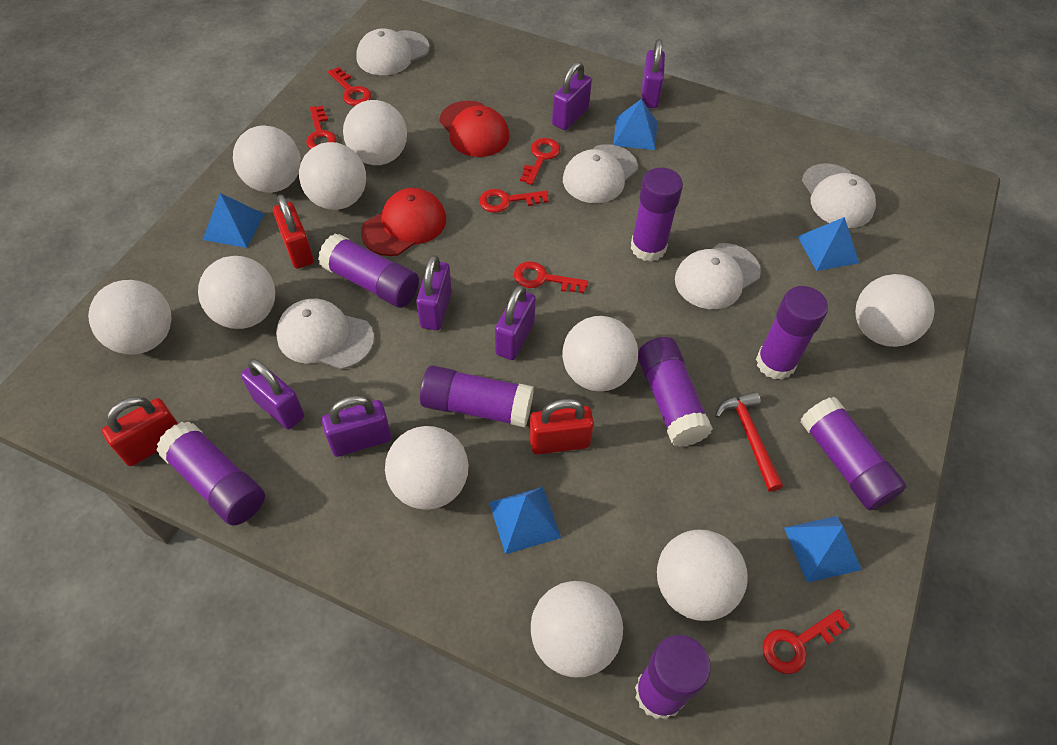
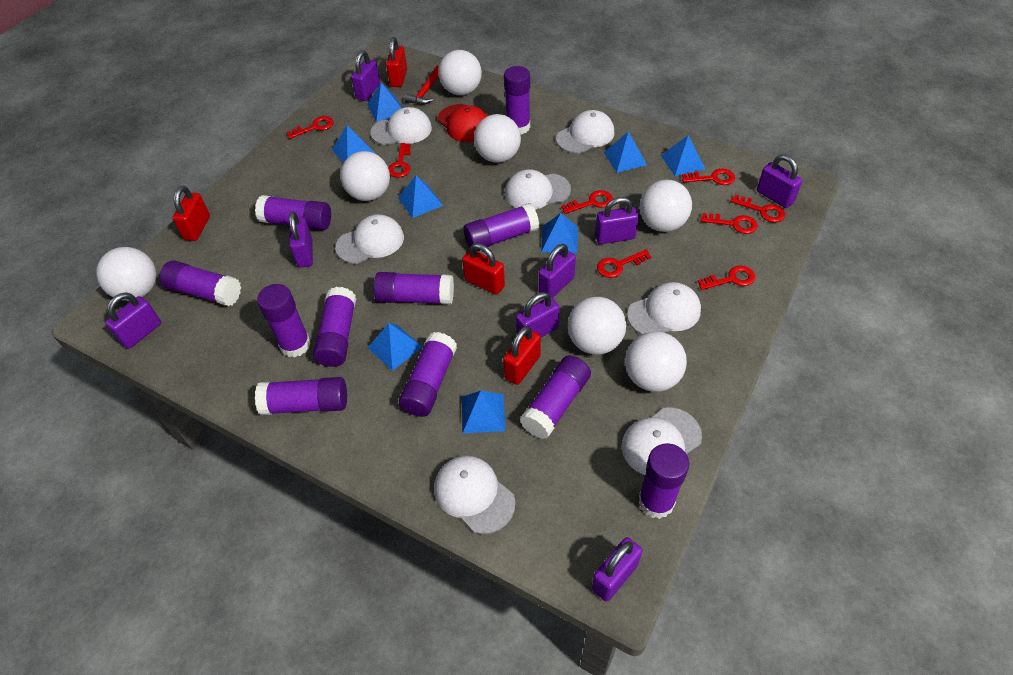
blue pyramid: 5 -> 8
purple glue stick: 8 -> 11
purple padlock: 6 -> 8
red cap: 2 -> 1
red key: 6 -> 8
red padlock: 3 -> 4
white ball: 10 -> 7
white cap: 5 -> 7

